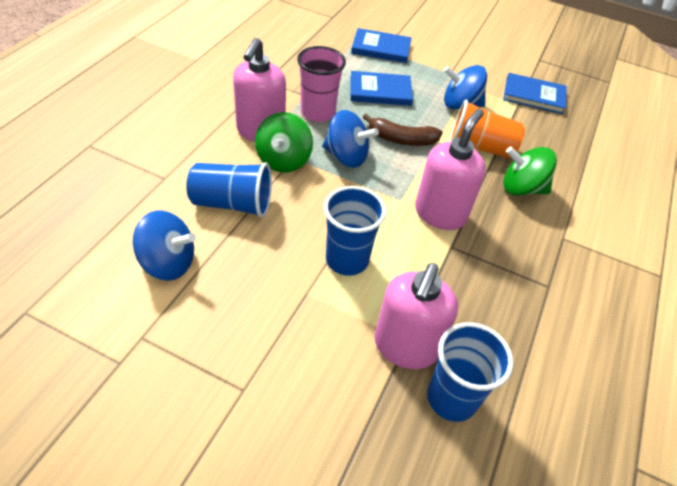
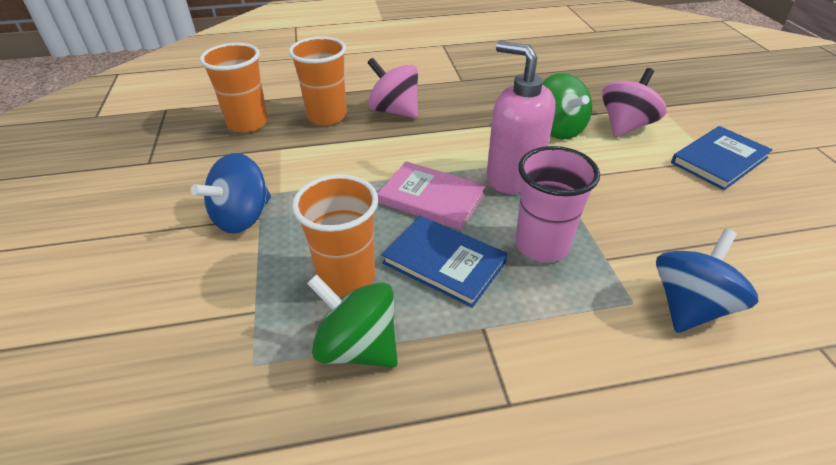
blue book: 3 -> 2
blue cup: 3 -> 0
blue spinning top: 3 -> 2
brown banana: 1 -> 0
orange cup: 1 -> 3
pink book: 0 -> 1
pink soap dispenser: 3 -> 1
pink spinning top: 0 -> 2

